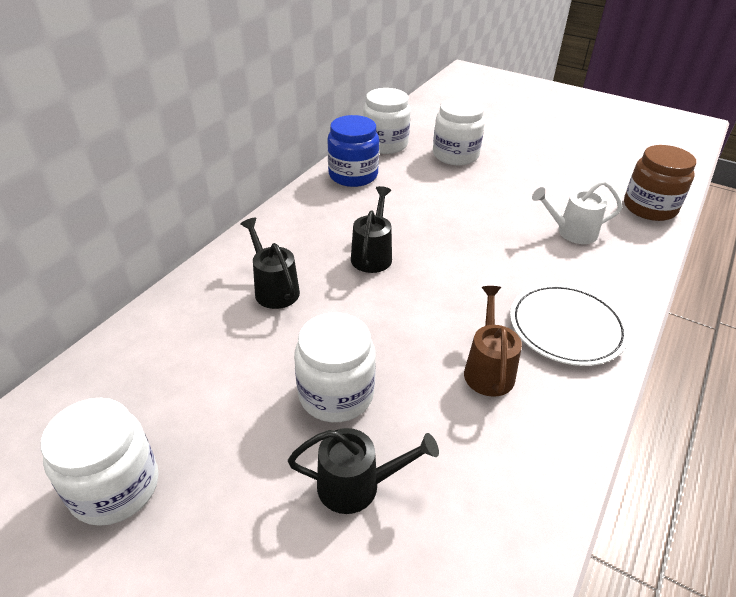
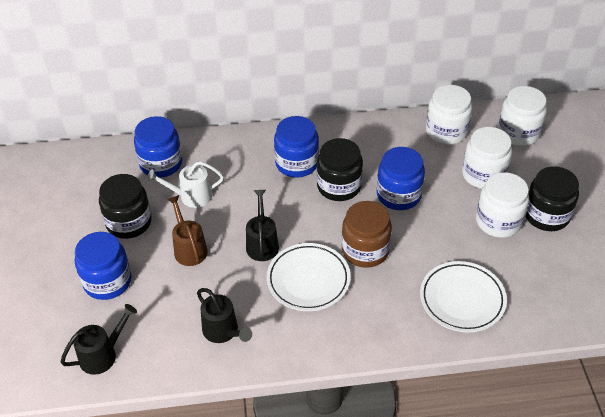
black jar: 0 -> 3
blue jar: 1 -> 4
white plate: 1 -> 2

